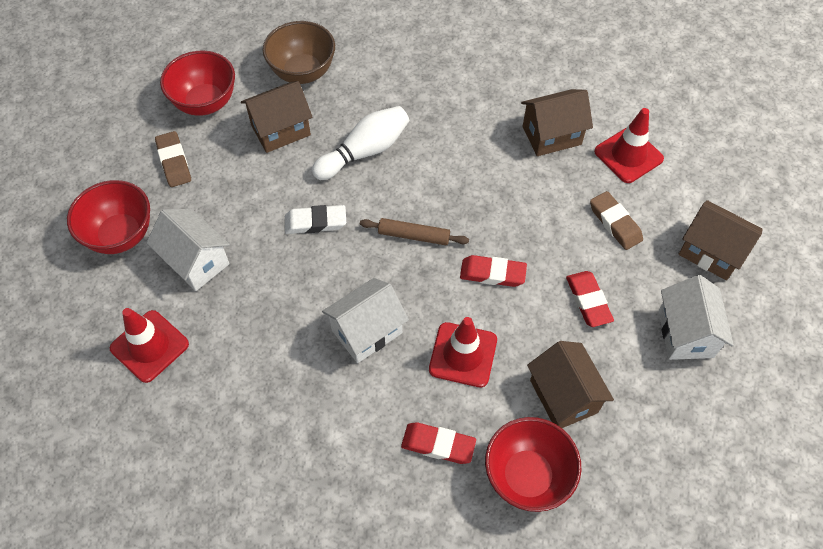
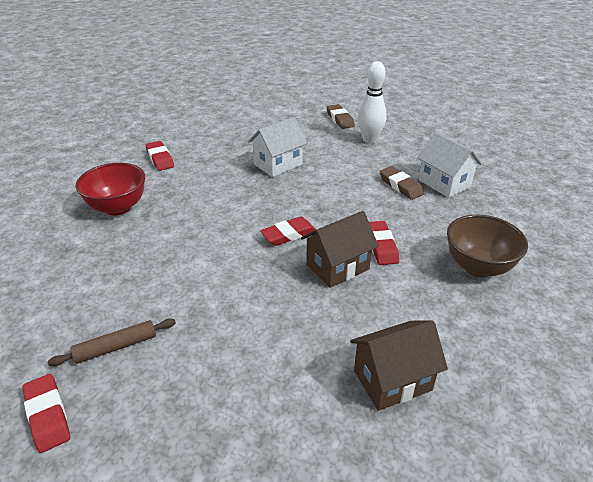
brown house: 4 -> 2
red bowl: 3 -> 1
red eraser: 3 -> 4
red traffic cone: 3 -> 0
white eraser: 1 -> 0
white house: 3 -> 2

